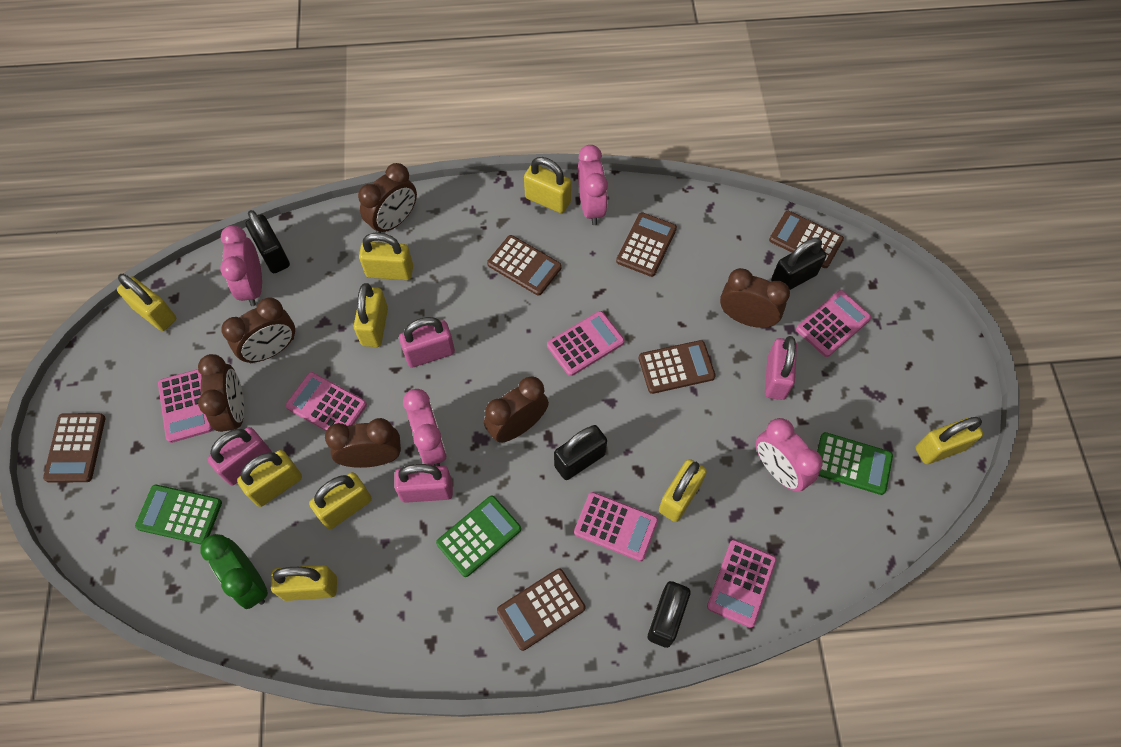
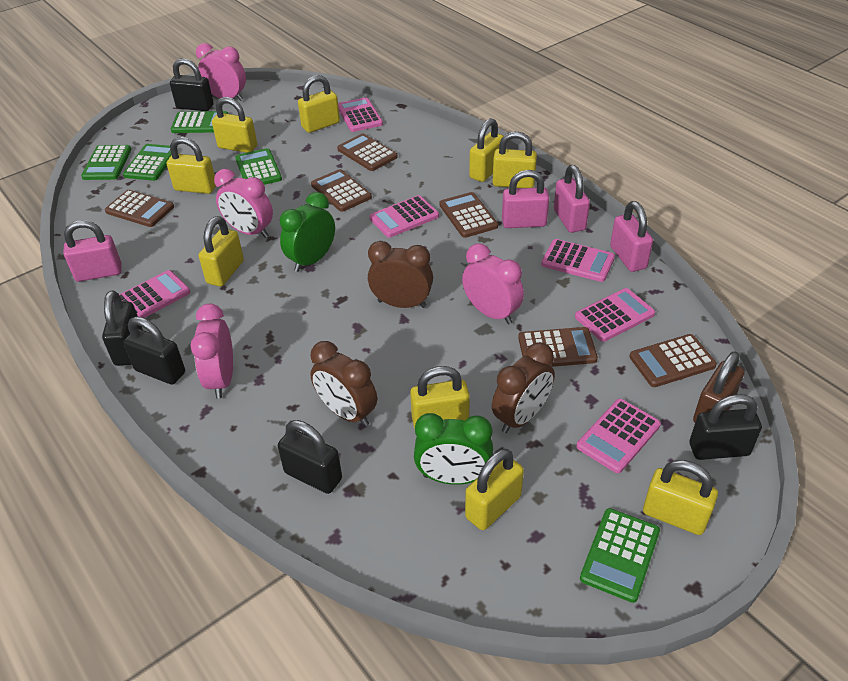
black padlock: 4 -> 5
brown clock: 6 -> 3
brown padlock: 0 -> 1
green calculator: 3 -> 5
green clock: 1 -> 2

